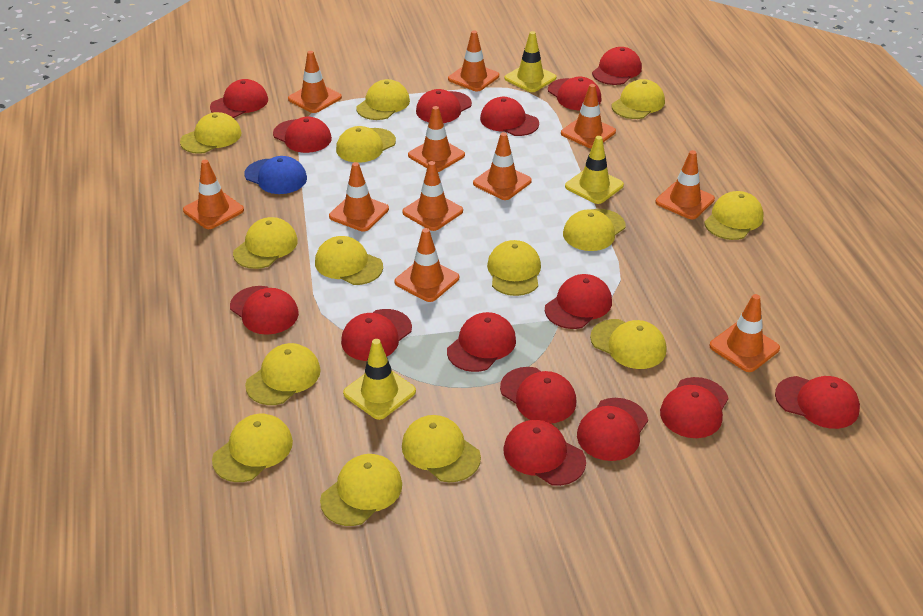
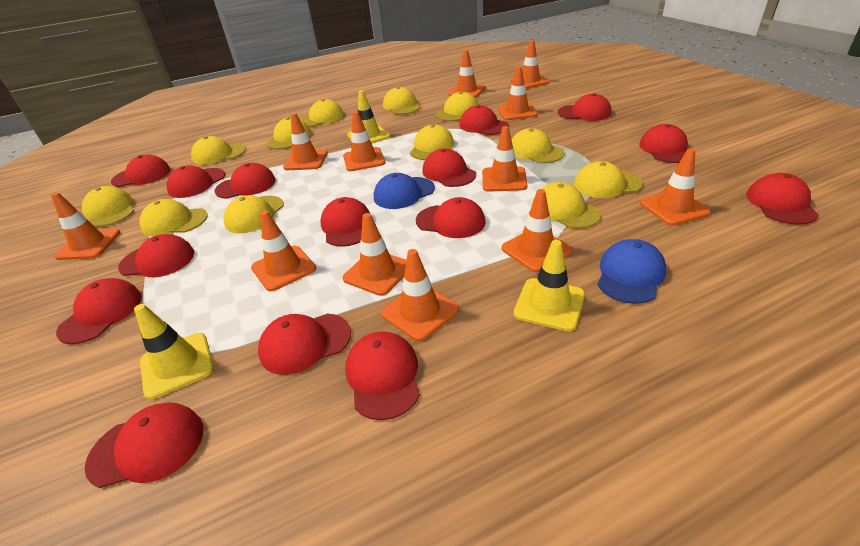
blue cap: 1 -> 2
orange traffic cone: 11 -> 12
yellow cap: 14 -> 12

